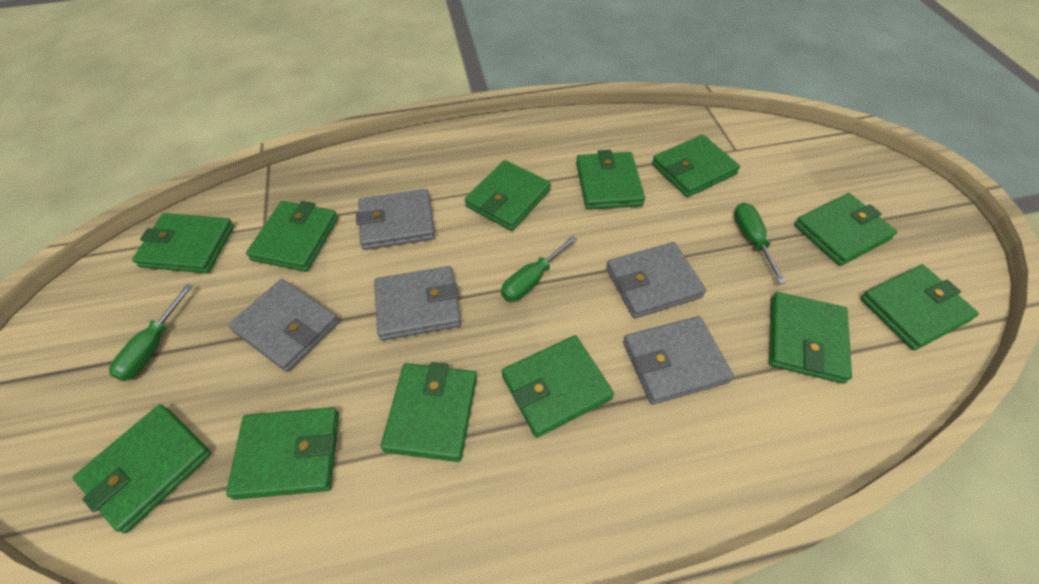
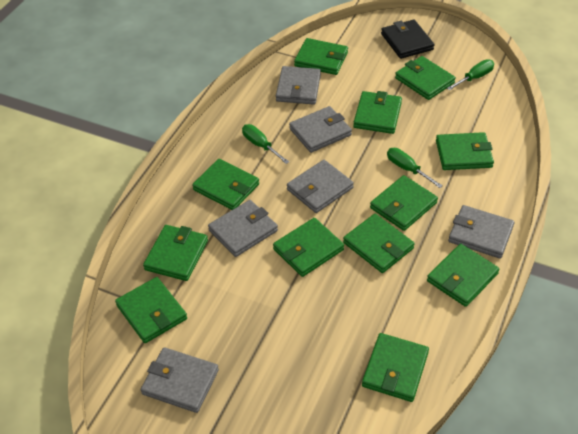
black wallet: 0 -> 1
grey wallet: 5 -> 6

